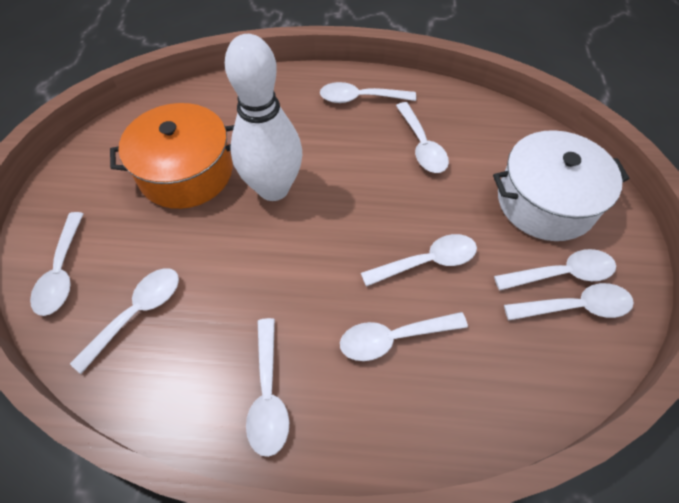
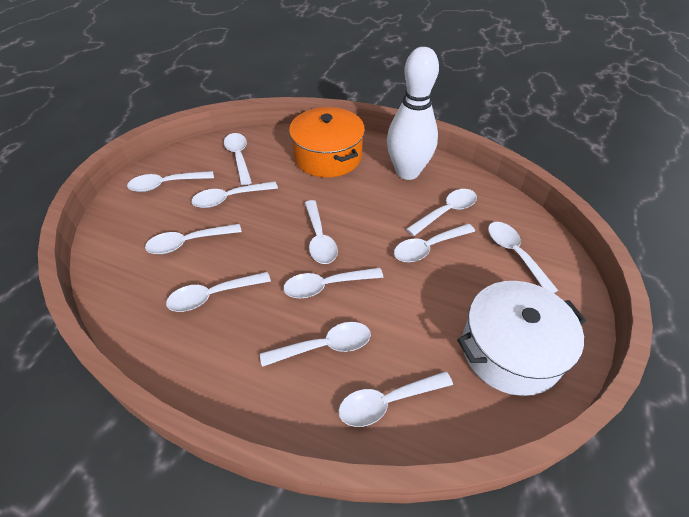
white spoon: 9 -> 12

